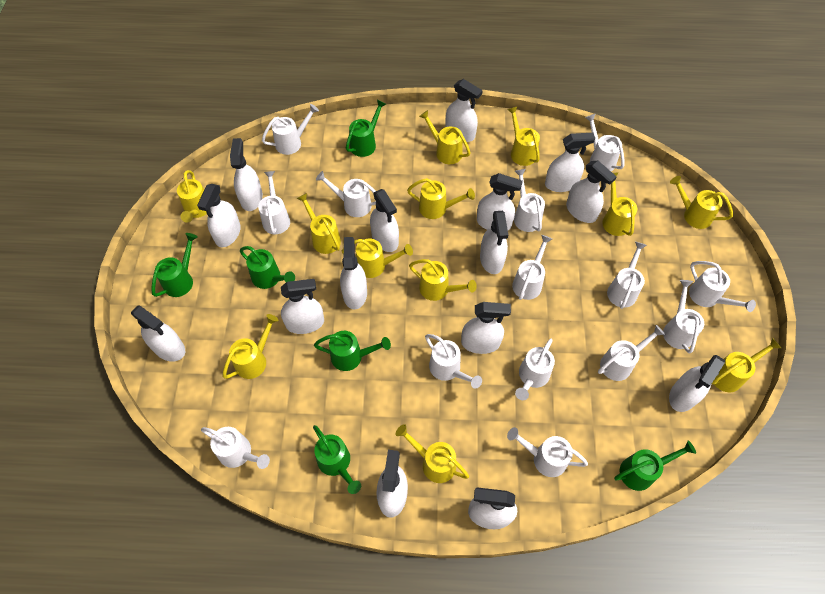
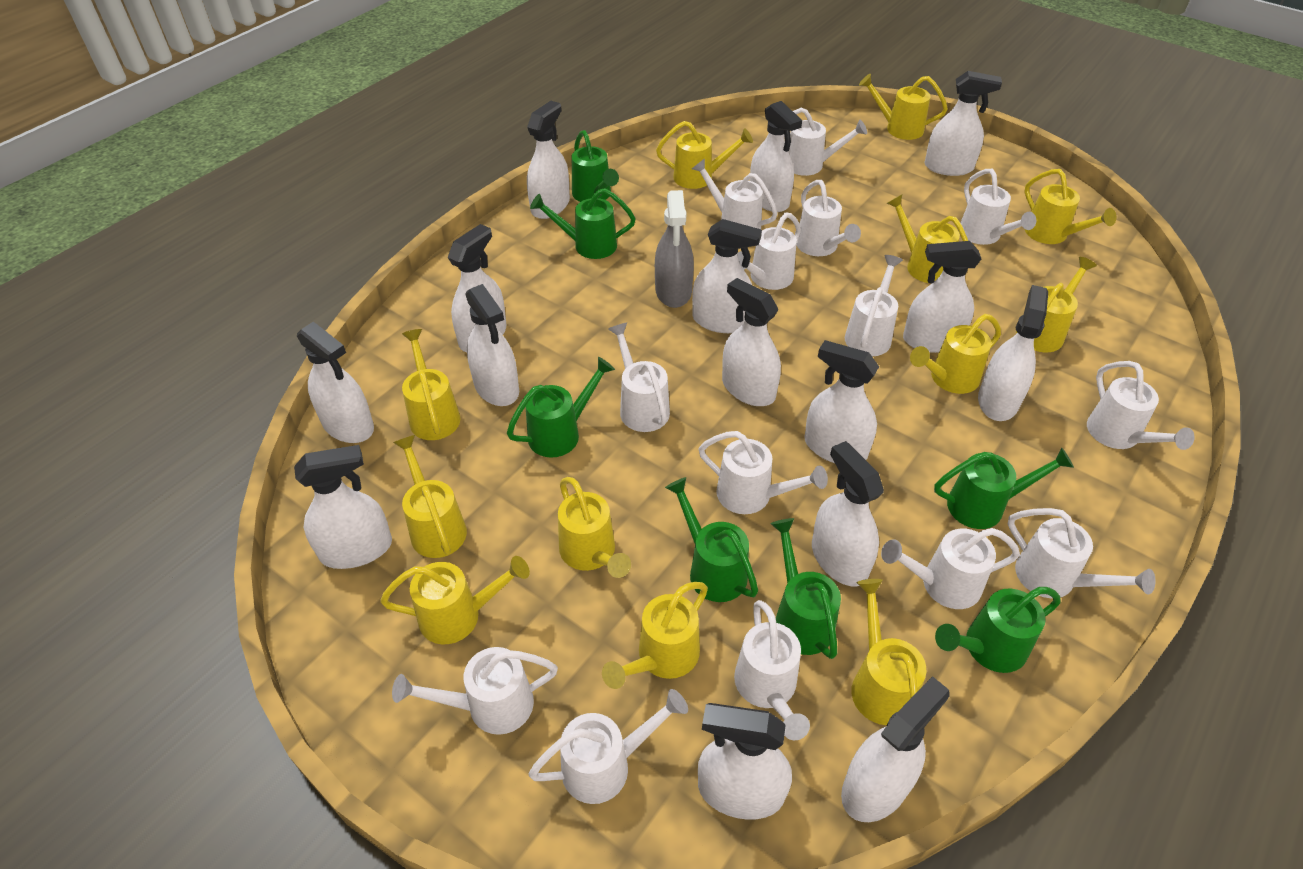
green watering can: 6 -> 7
grey spray bottle: 0 -> 1

